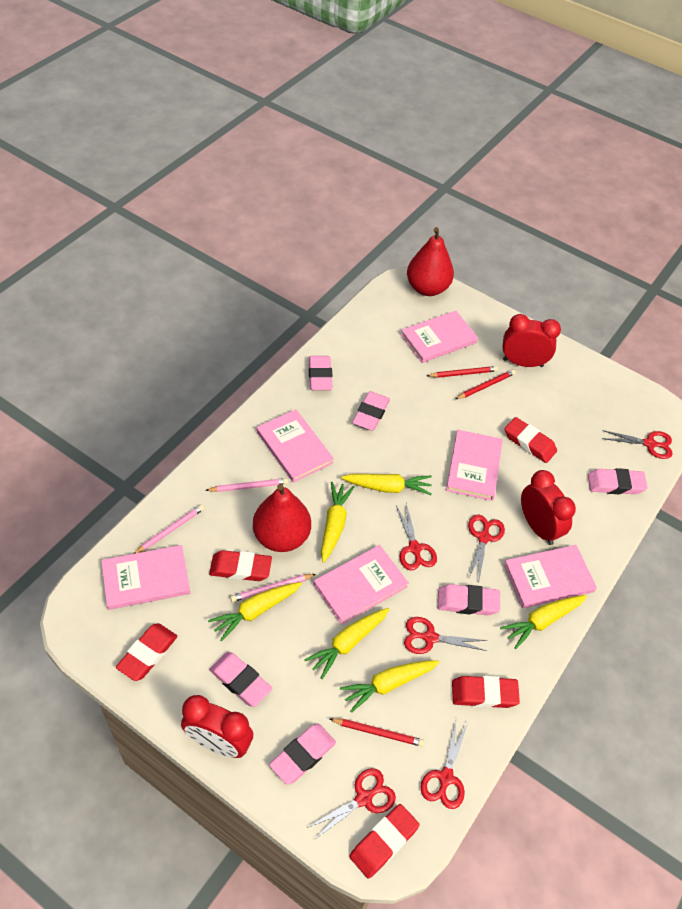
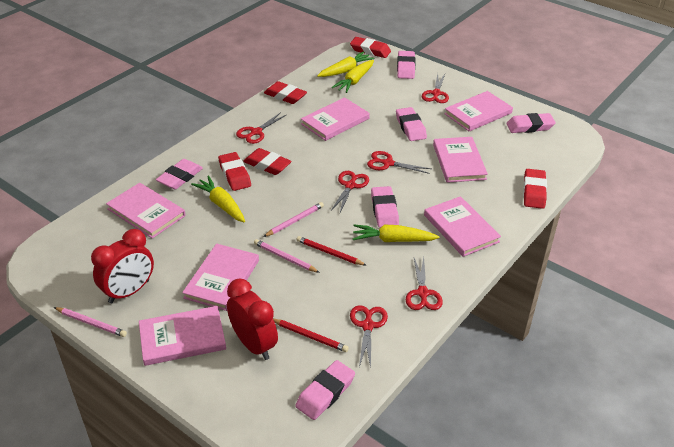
pink book: 6 -> 7
red clock: 3 -> 2
red pear: 2 -> 0
red pencil: 3 -> 2
yellow carrot: 6 -> 4

